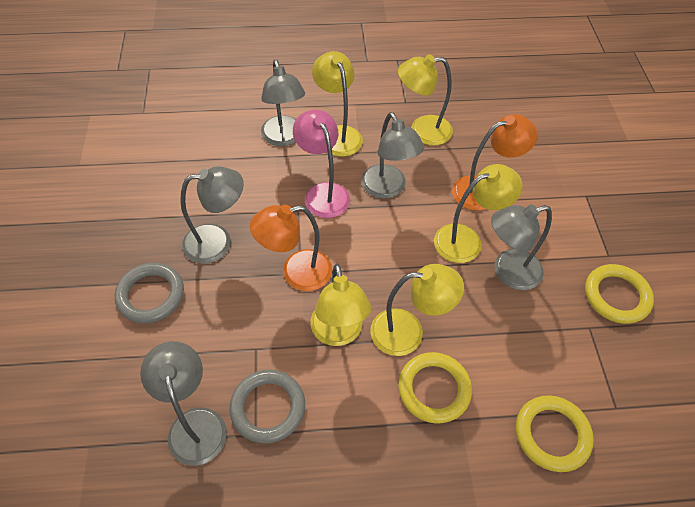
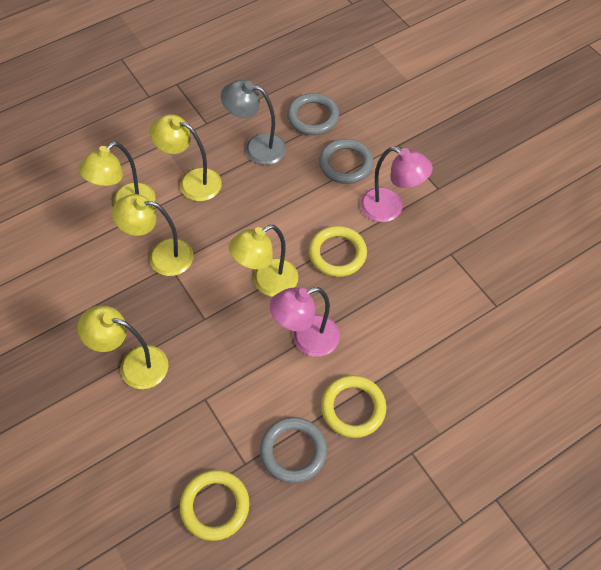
grey lamp: 5 -> 1
grey ring: 2 -> 3
orange lamp: 2 -> 0
pink lamp: 1 -> 2

